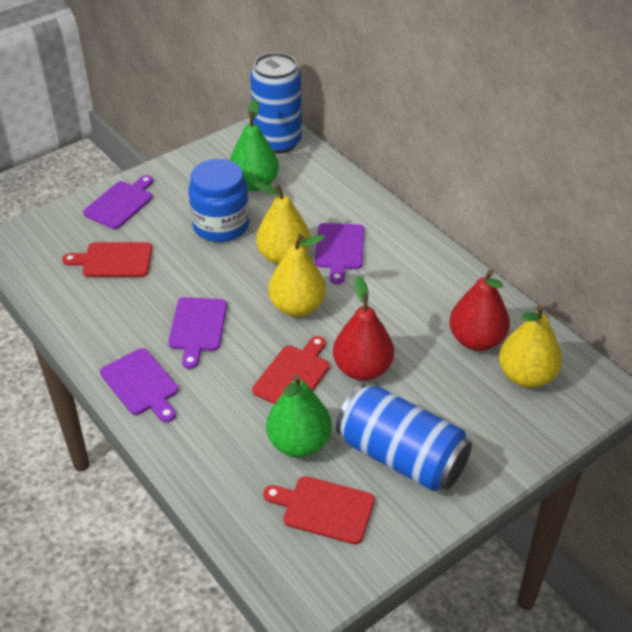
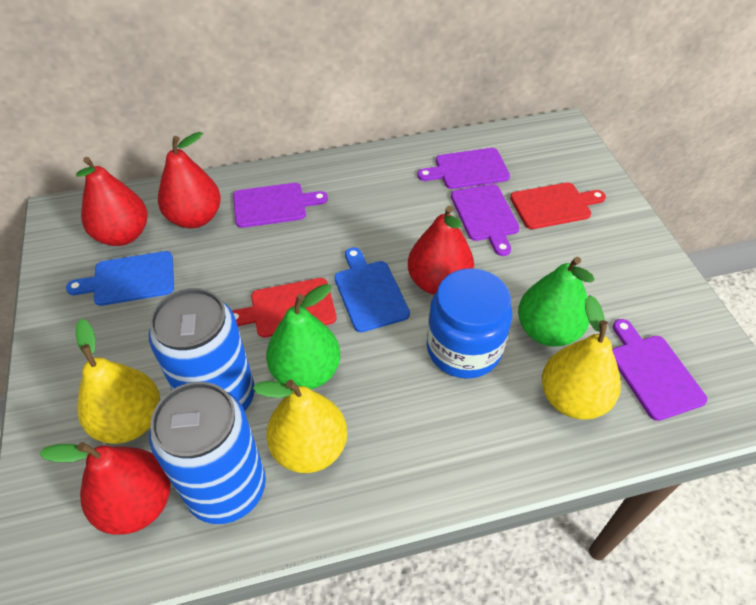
blue cutting board: 0 -> 2
red cutting board: 3 -> 2
red pear: 2 -> 4

